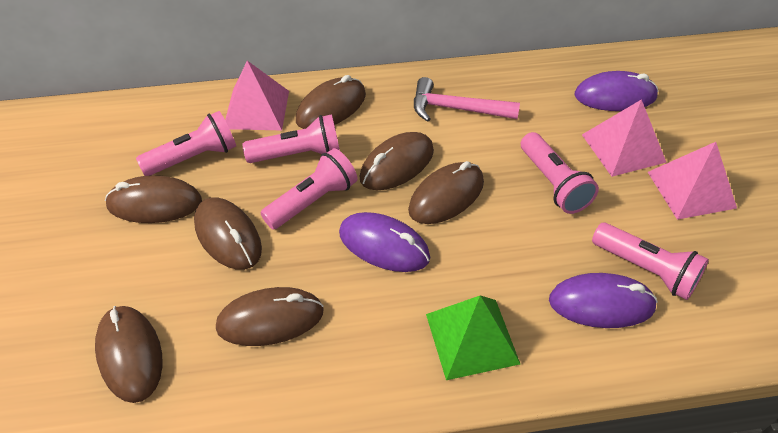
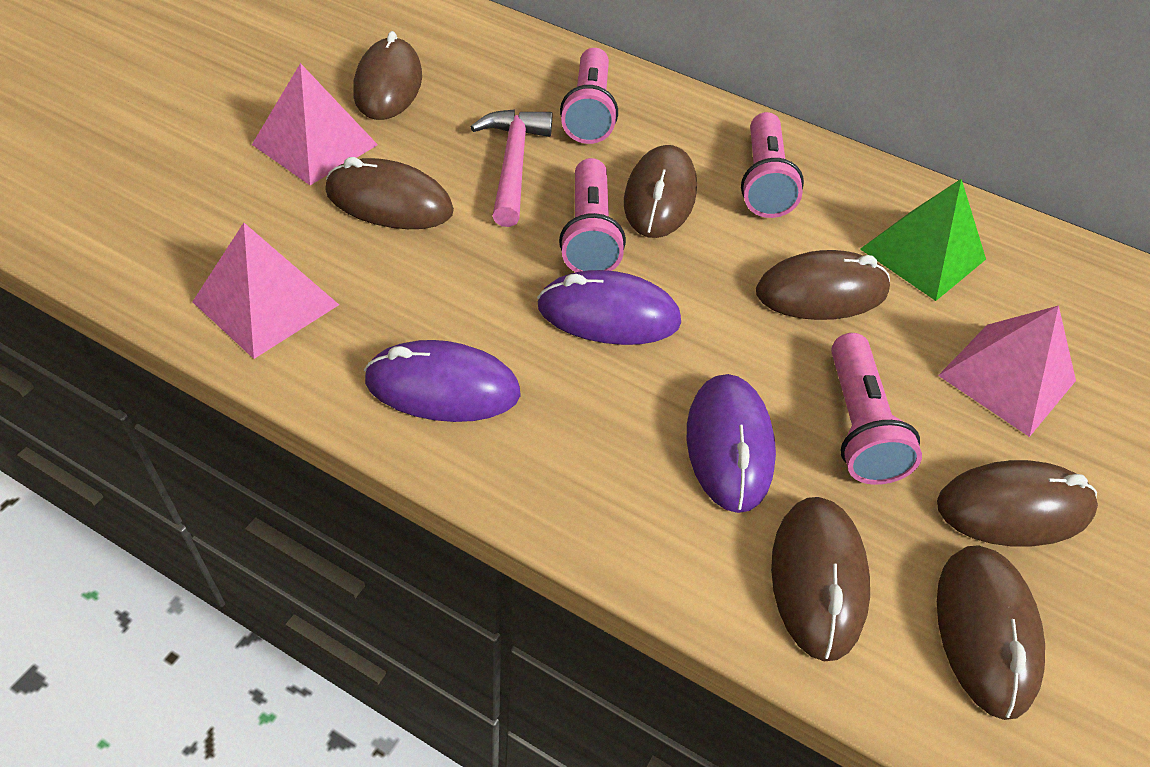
pink flashlight: 5 -> 4

